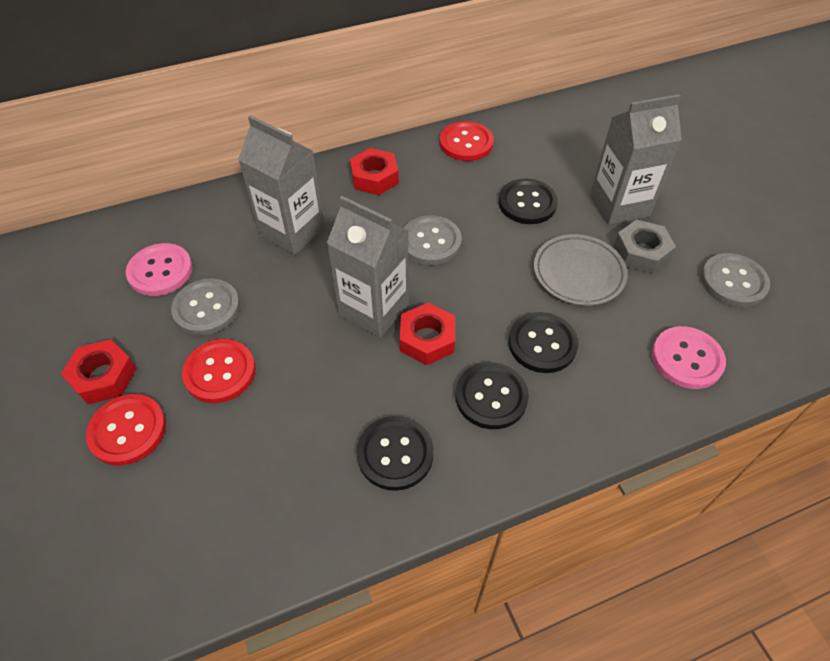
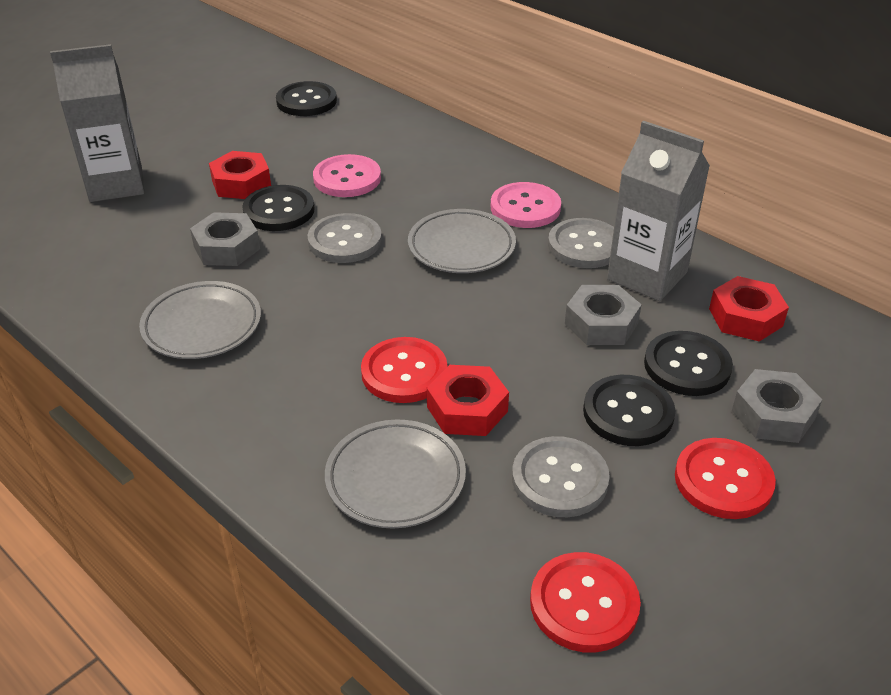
grey carton: 3 -> 2
grey nut: 1 -> 3
grey plate: 1 -> 3

